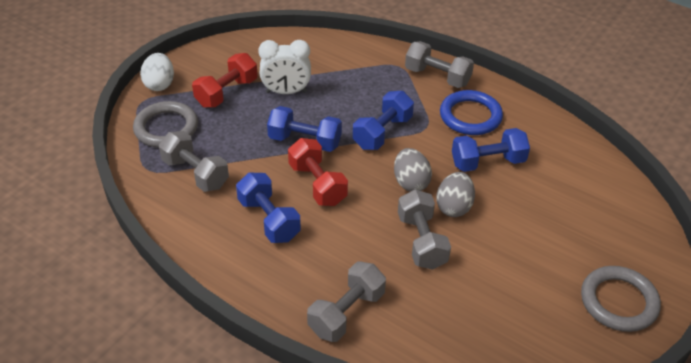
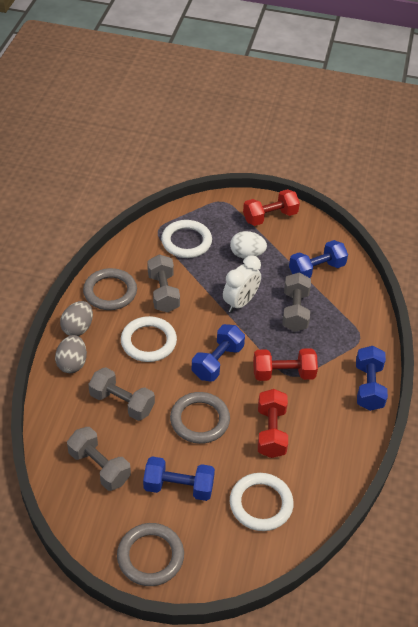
blue ring: 1 -> 0
grey ring: 2 -> 3
red dumbbell: 2 -> 3
white ring: 0 -> 3

